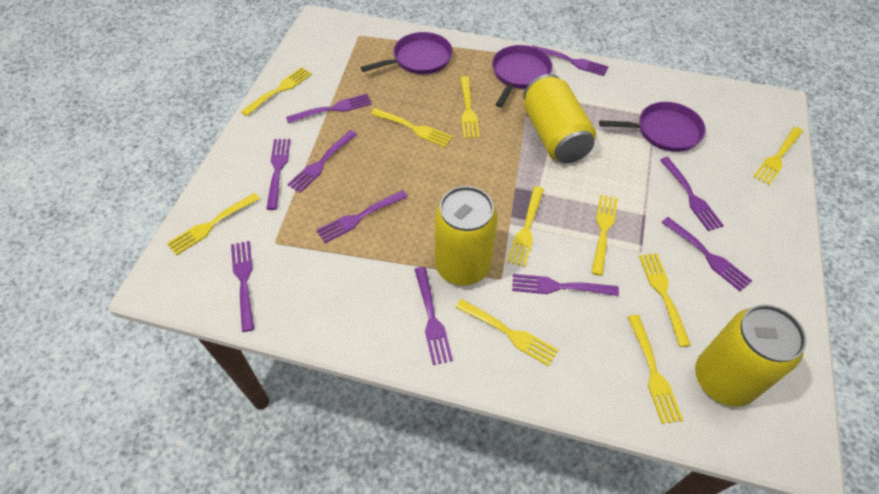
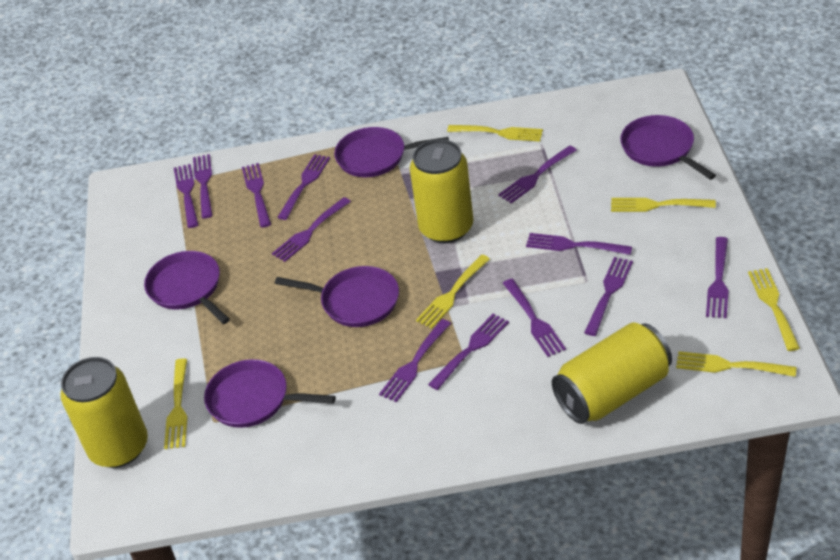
purple fork: 10 -> 12
purple pan: 3 -> 5
yellow fork: 10 -> 6

